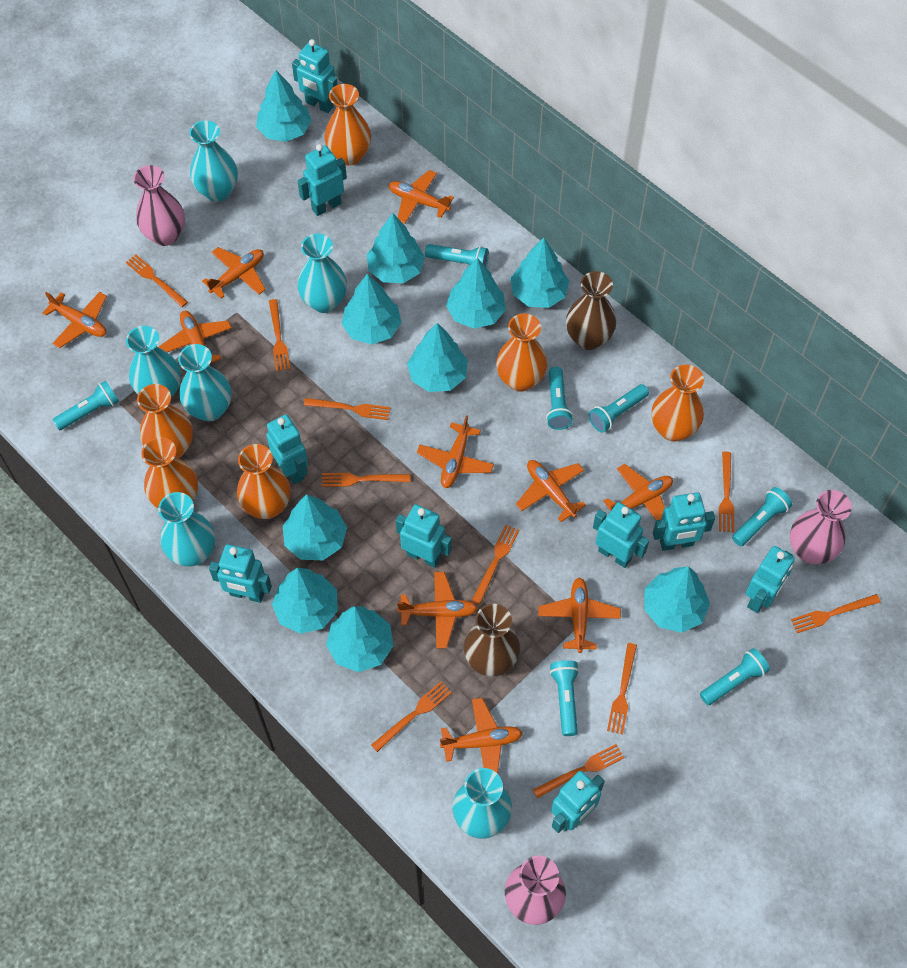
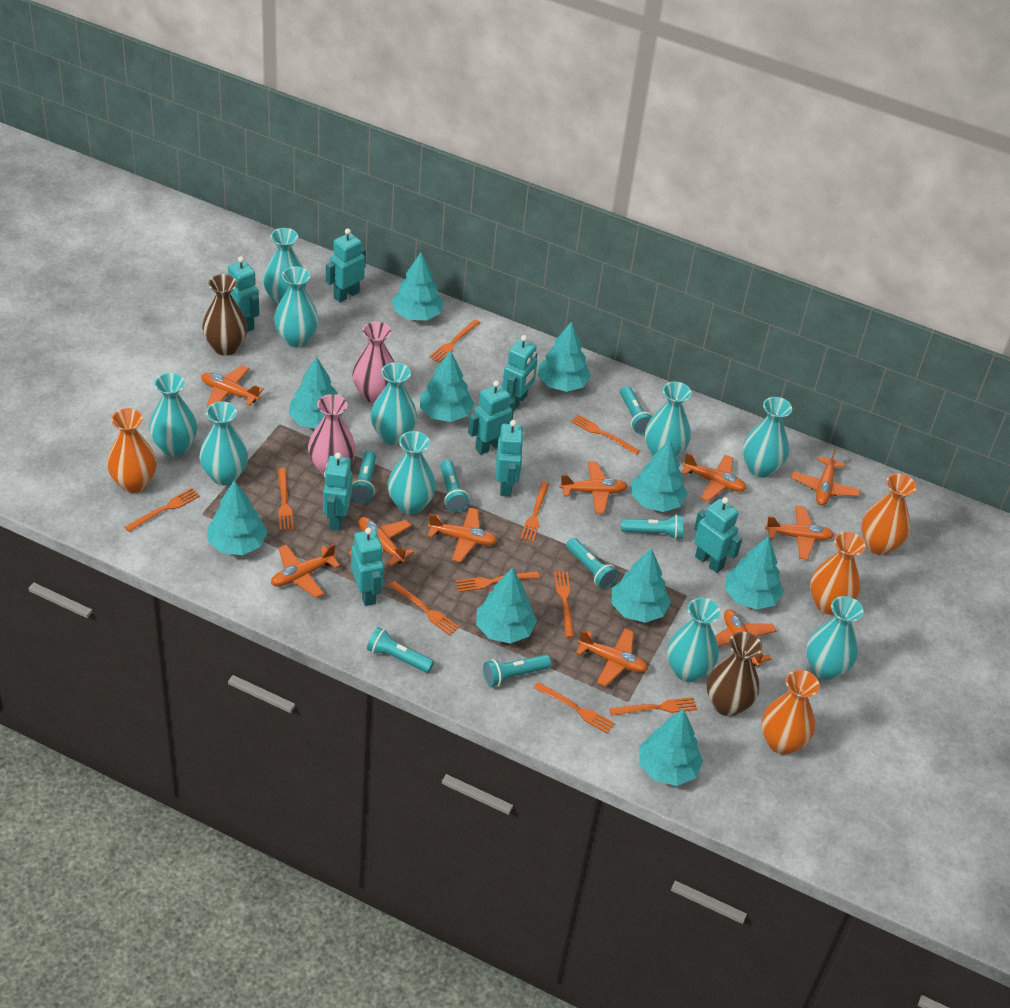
orange vase: 6 -> 4
pink vase: 3 -> 2
turquoise robot: 9 -> 8
turquoise vase: 6 -> 10

